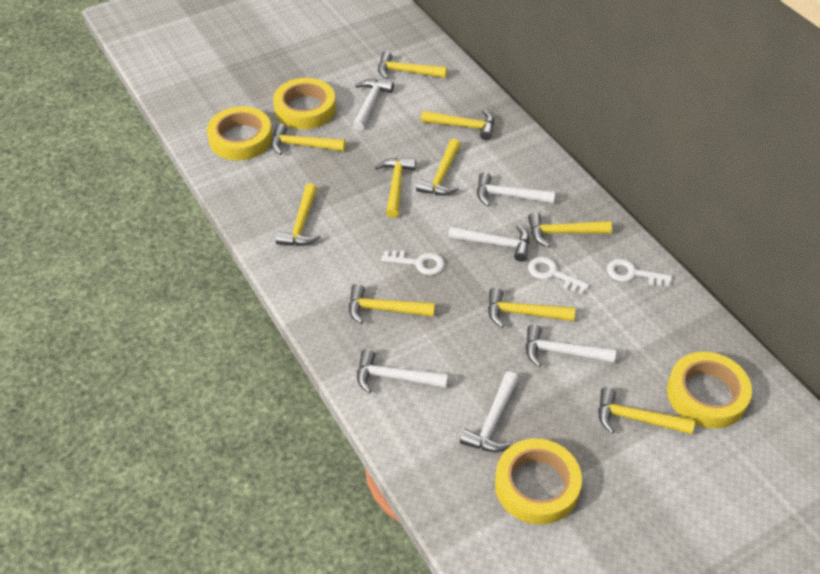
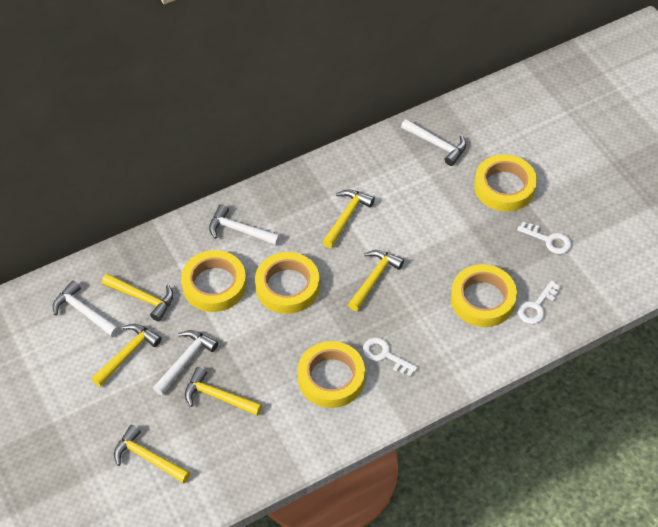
white hammer: 6 -> 4
yellow hammer: 10 -> 6
yellow tape: 4 -> 5

